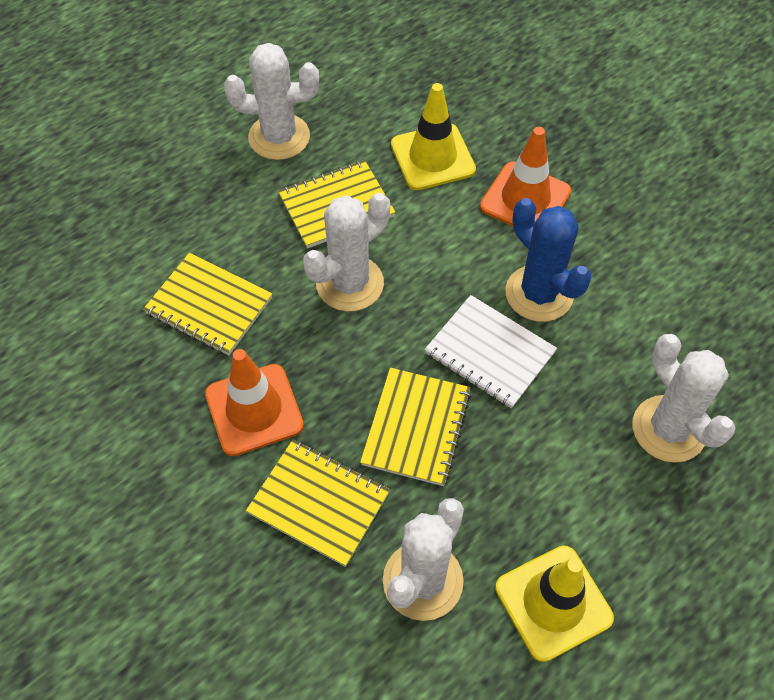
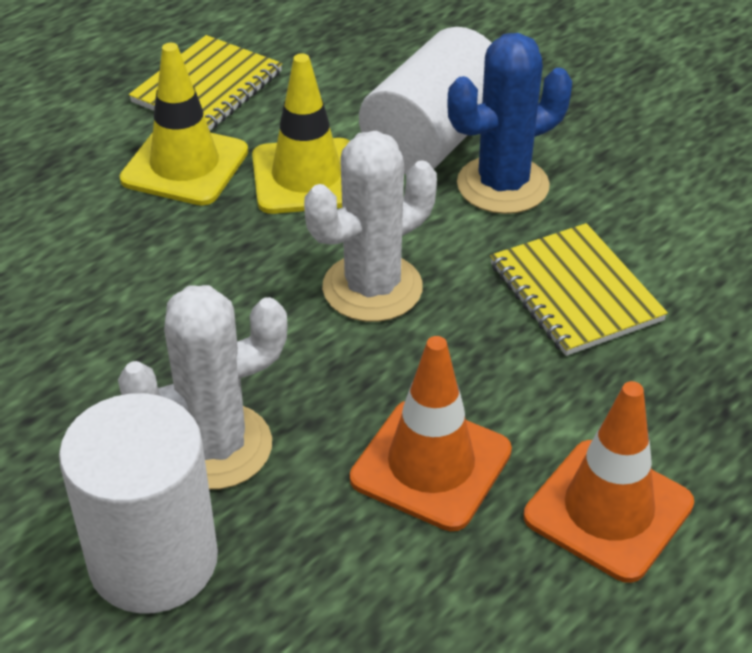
white cactus: 4 -> 2
white cylinder: 0 -> 2
white notebook: 1 -> 0
yellow notebook: 4 -> 2

